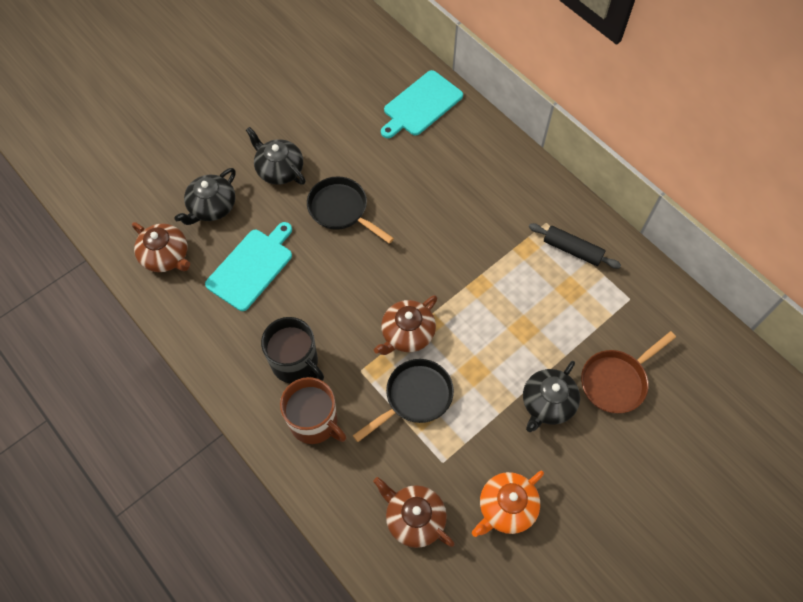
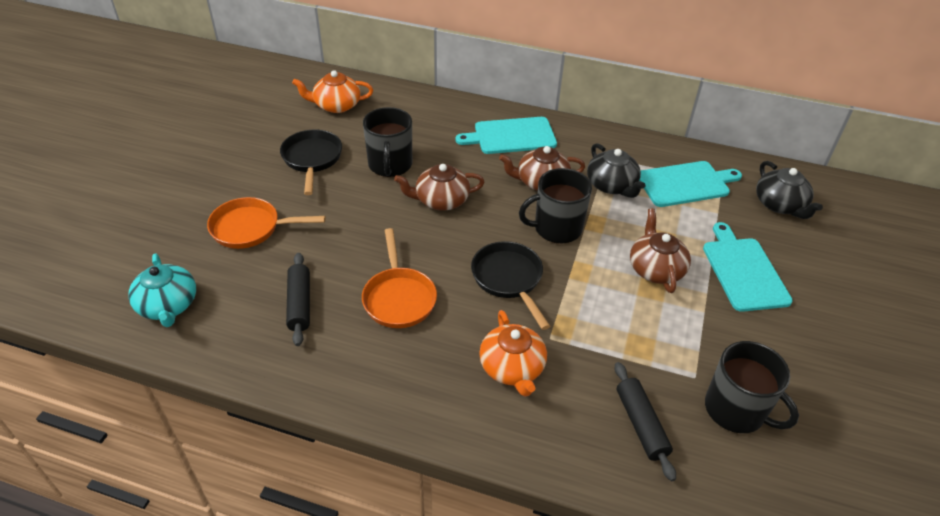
black mug: 1 -> 3
black rolling pin: 1 -> 2
black teapot: 3 -> 2
brown mug: 1 -> 0
brown pan: 1 -> 0
orange pan: 0 -> 2
orange teapot: 1 -> 2
turquoise cutting board: 2 -> 3
turquoise teapot: 0 -> 1

